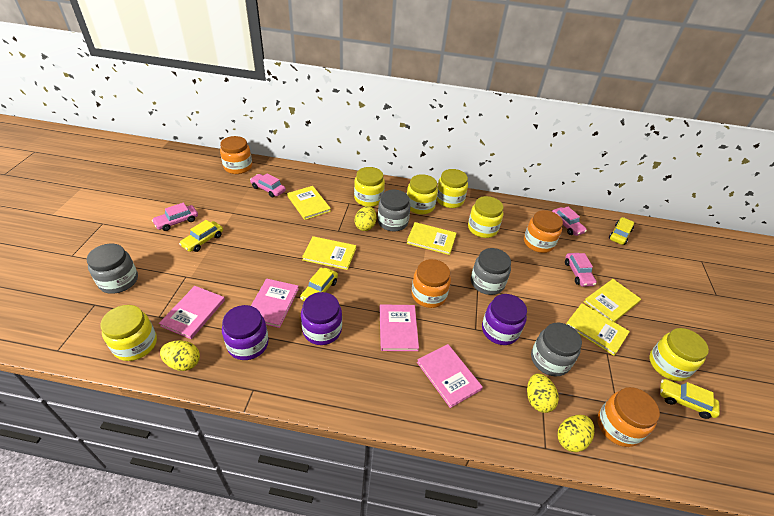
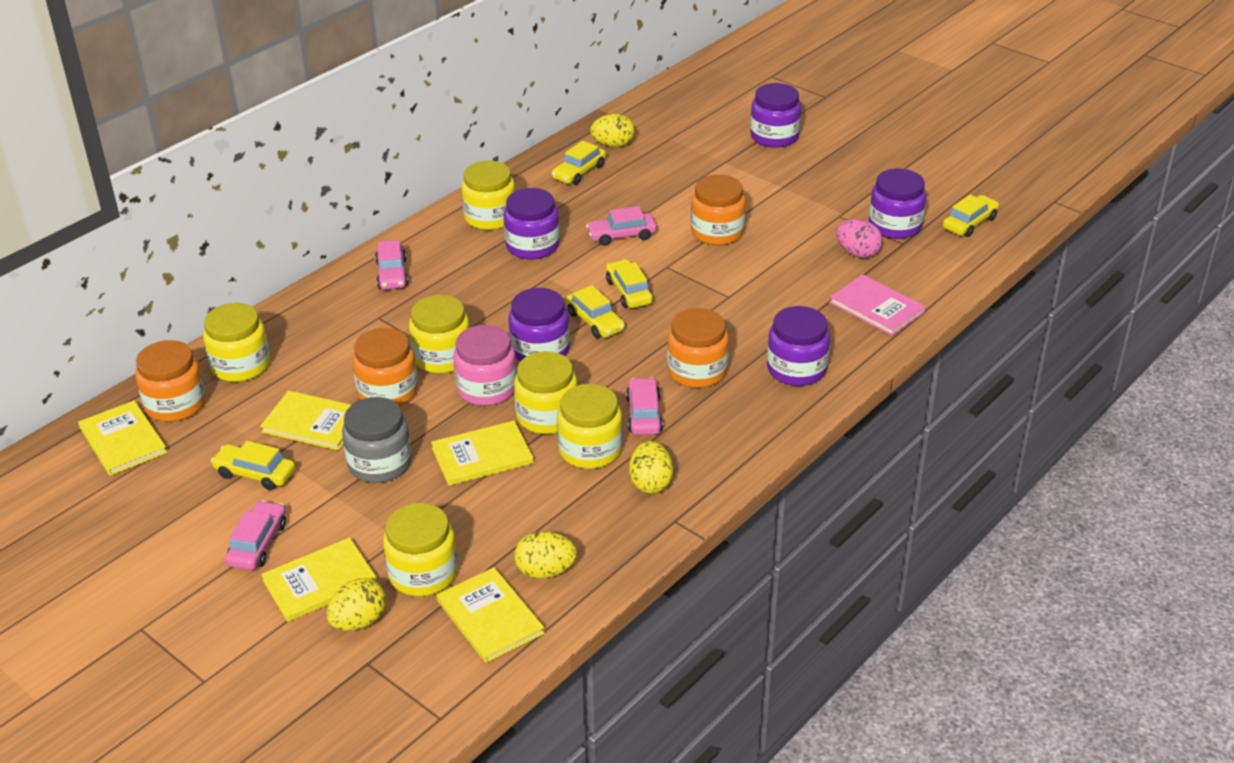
grey jar: 4 -> 1
pink book: 4 -> 1
pink egg: 0 -> 1
pink jar: 0 -> 1
purple jar: 3 -> 5
yellow car: 4 -> 5

